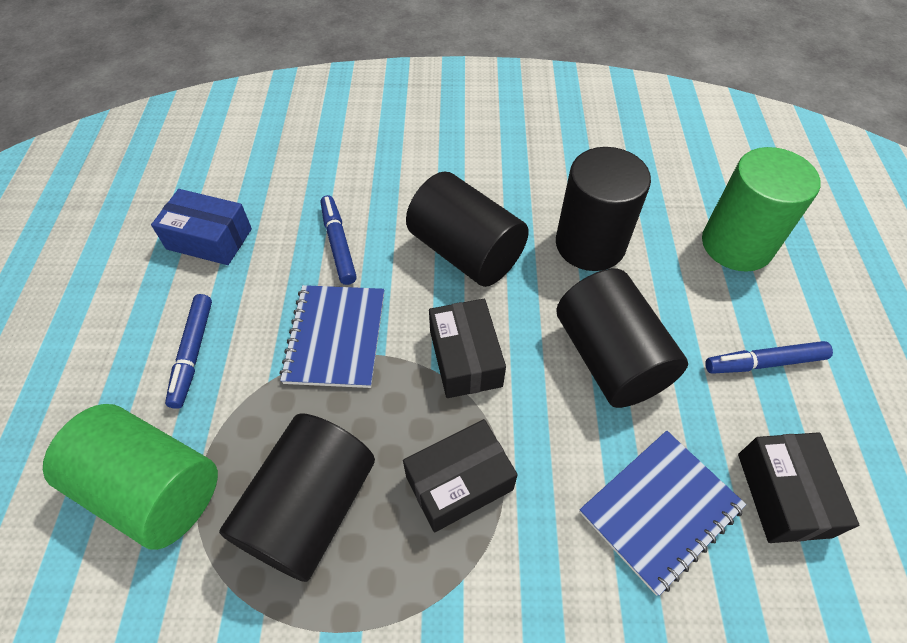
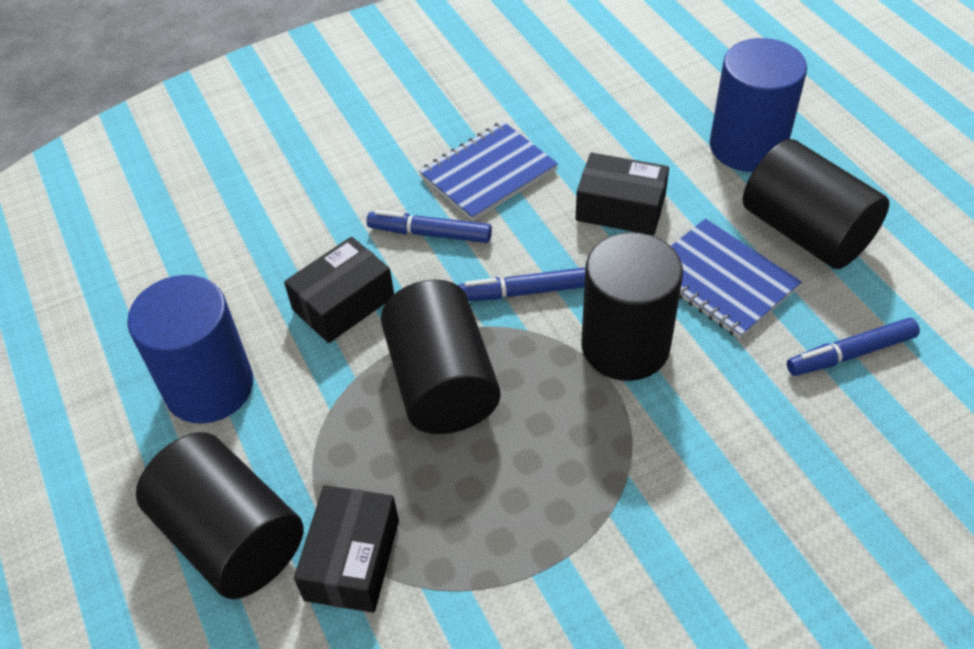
blue box: 1 -> 0
blue cylinder: 0 -> 2
green cylinder: 2 -> 0

